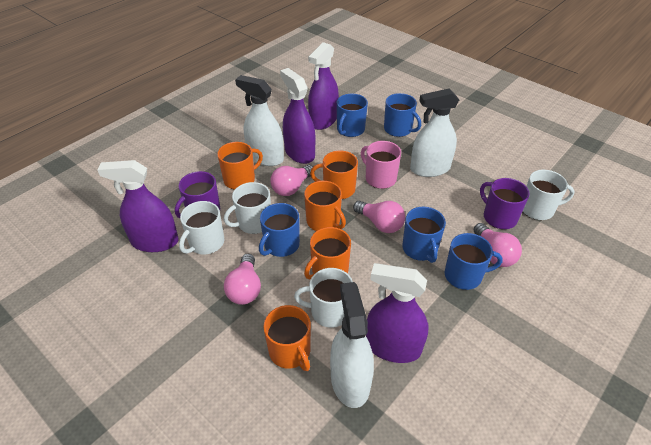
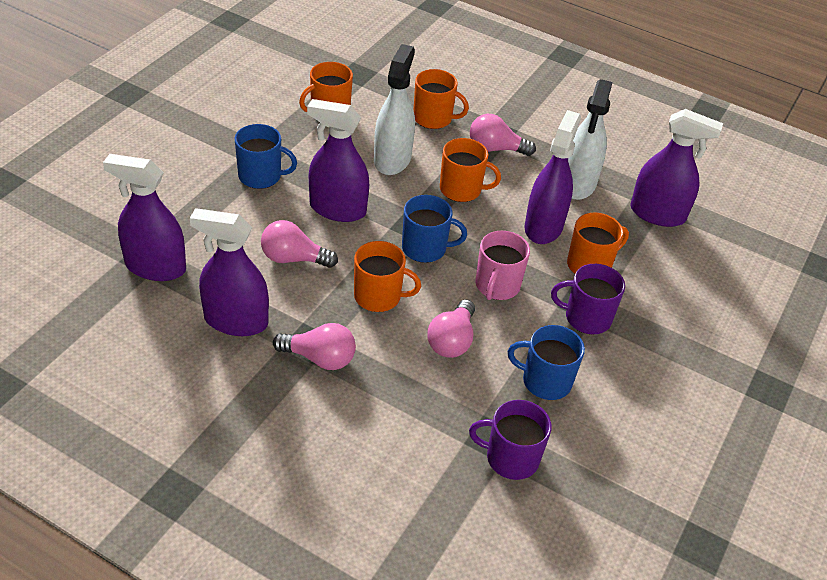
blue mug: 5 -> 3
purple spray bottle: 4 -> 5
white mug: 4 -> 0
white spray bottle: 3 -> 2

